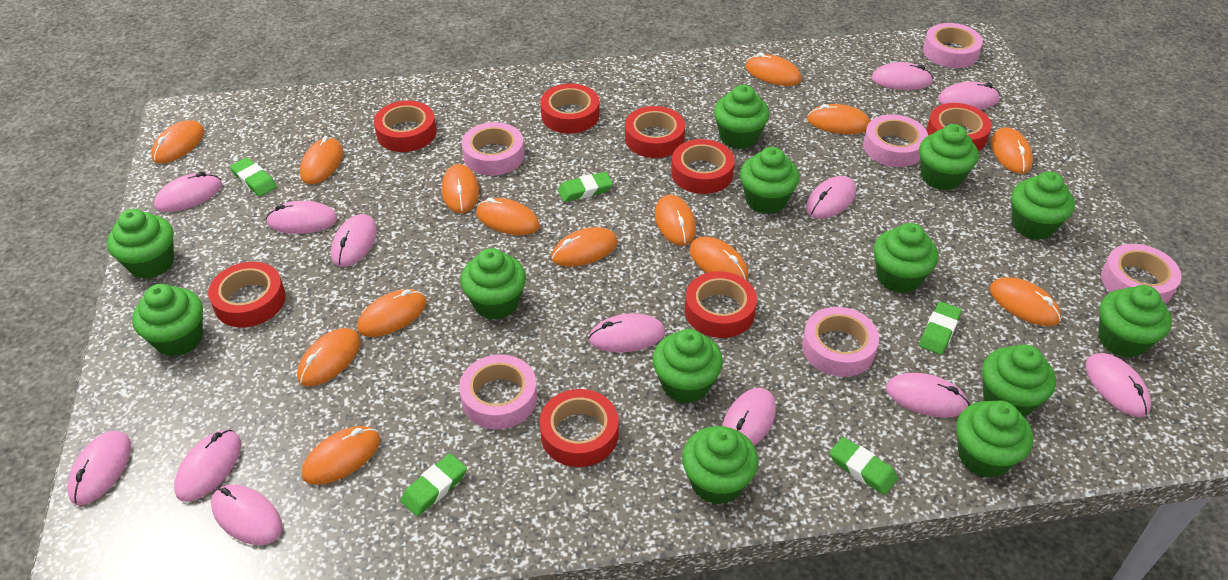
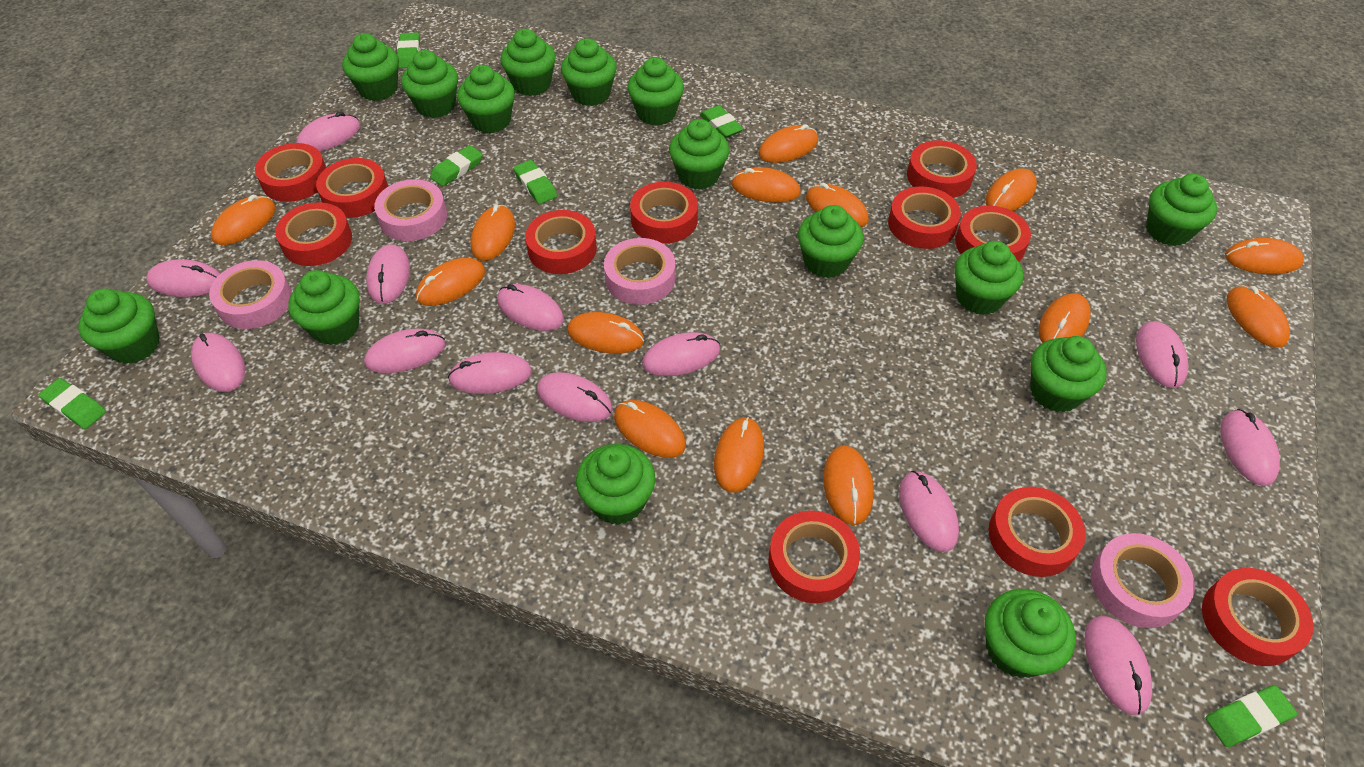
green cupcake: 13 -> 15
green eraser: 5 -> 6
pink tape: 6 -> 4
red tape: 8 -> 11

